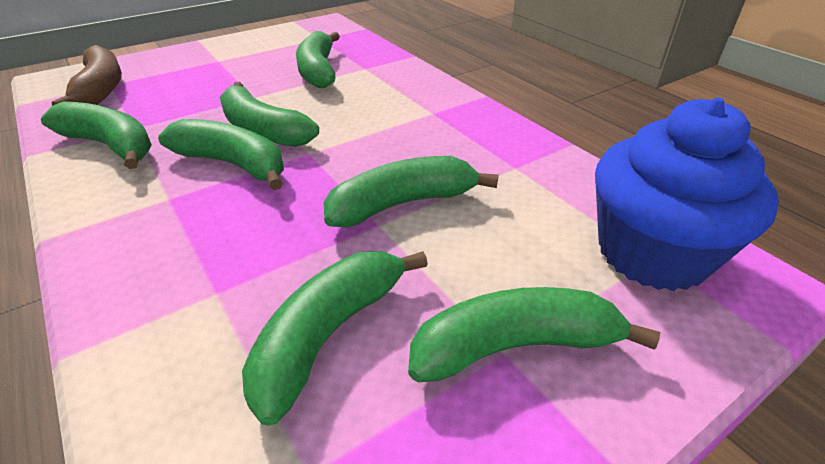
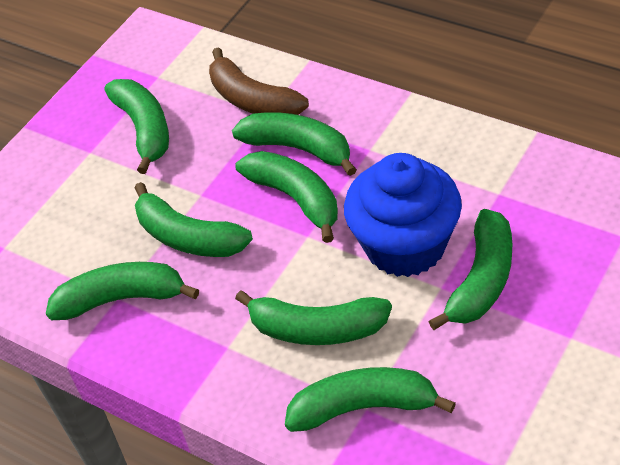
green banana: 7 -> 8

